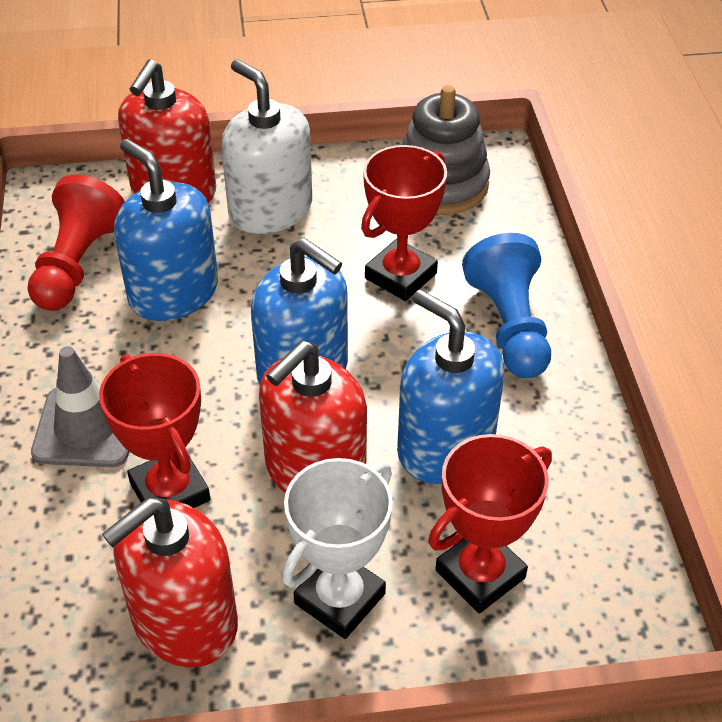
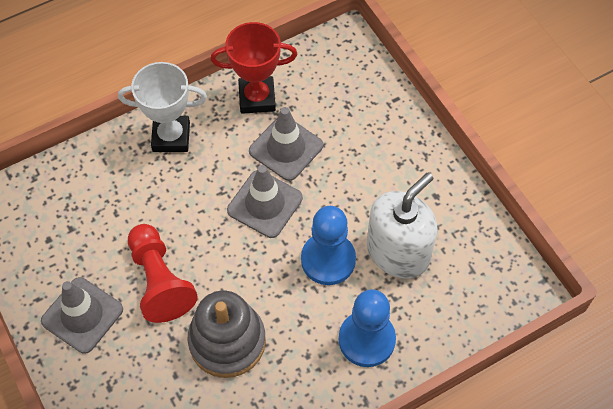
blue pawn: 1 -> 2
blue soap dispenser: 3 -> 0
grey traffic cone: 1 -> 3
red soap dispenser: 3 -> 0
red trophy: 3 -> 1

